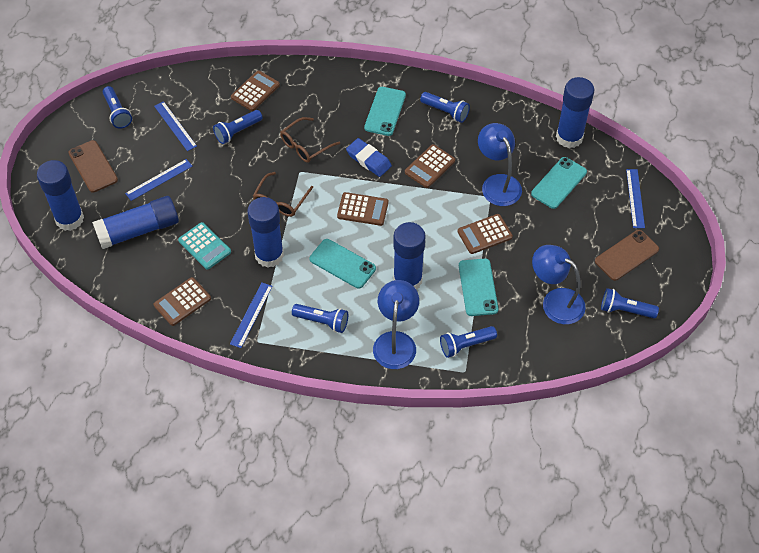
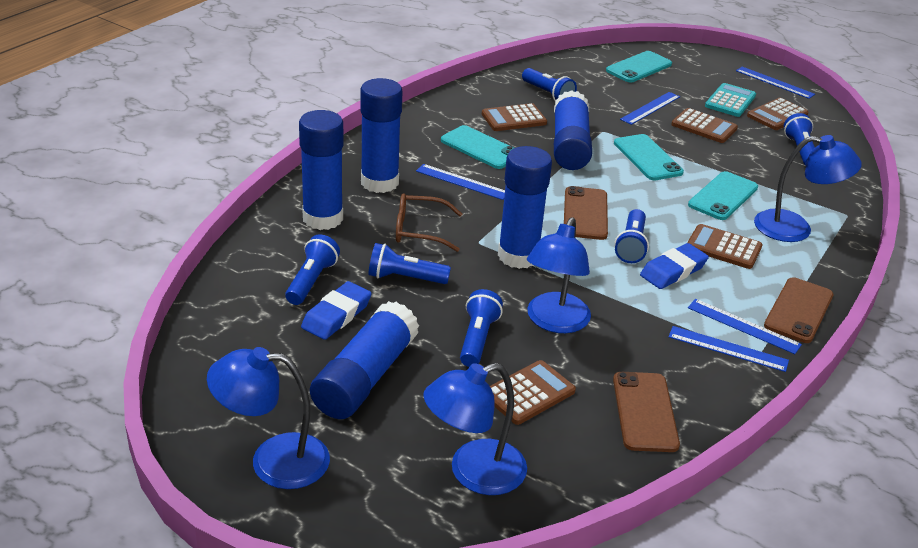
blue eraser: 1 -> 2
blue lamp: 3 -> 4
blue ruler: 4 -> 5
brown glasses: 2 -> 1
brown phone: 2 -> 3

